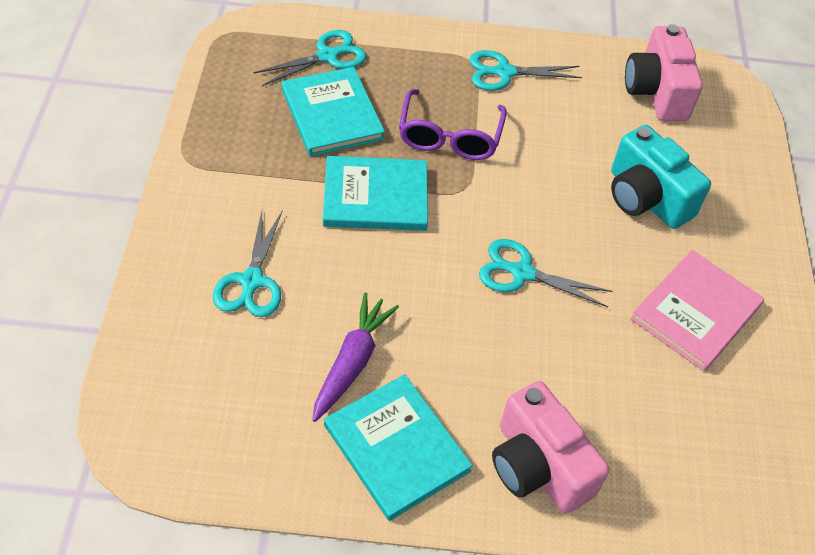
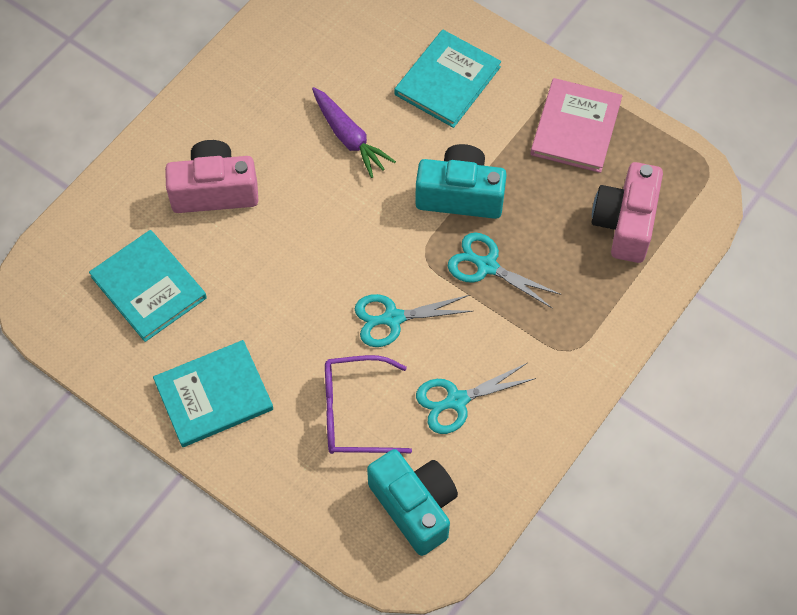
turquoise camera: 1 -> 2
turquoise scissors: 4 -> 3

